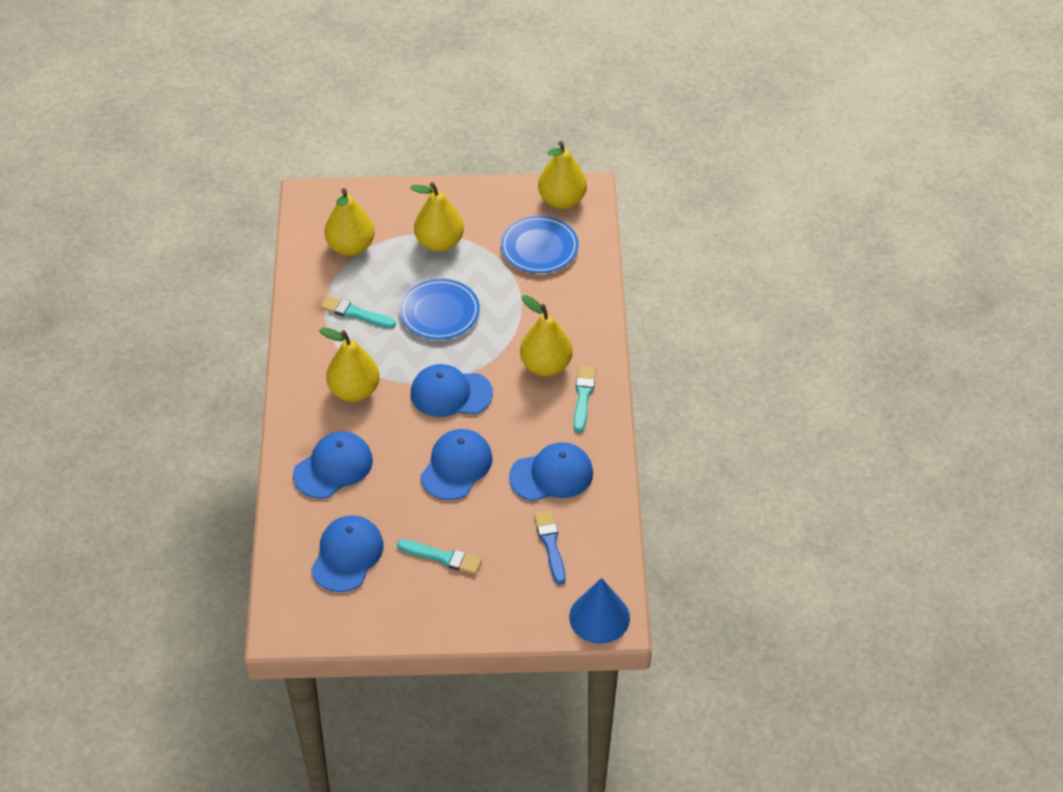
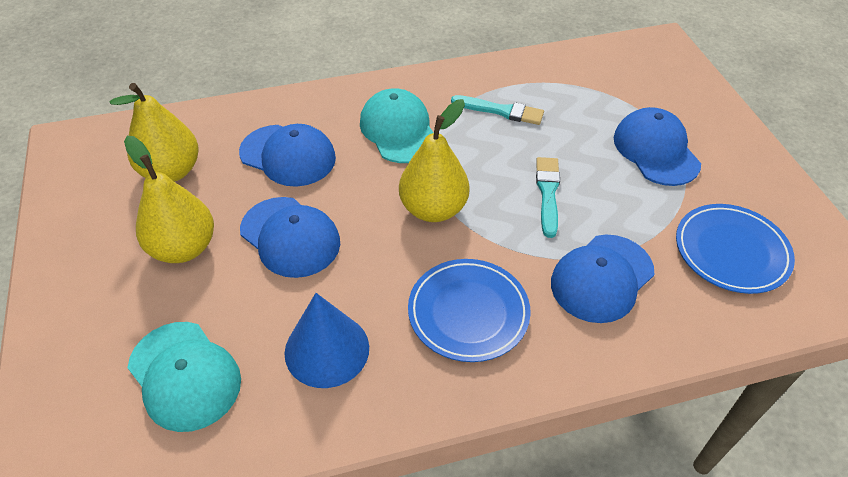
blue brush: 1 -> 0
blue cap: 5 -> 4
turquoise brush: 3 -> 2
turquoise cap: 0 -> 2
yellow pear: 5 -> 3

